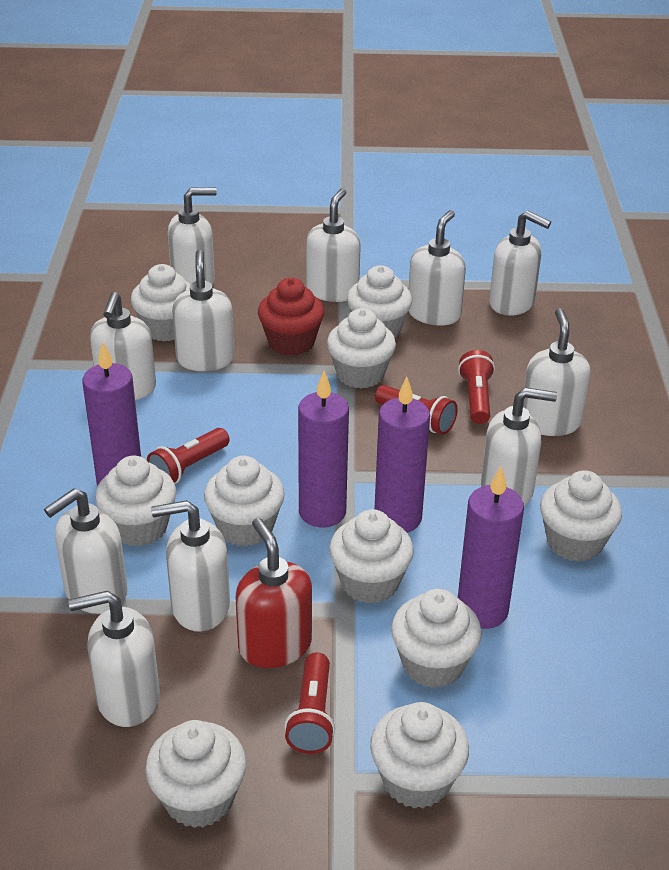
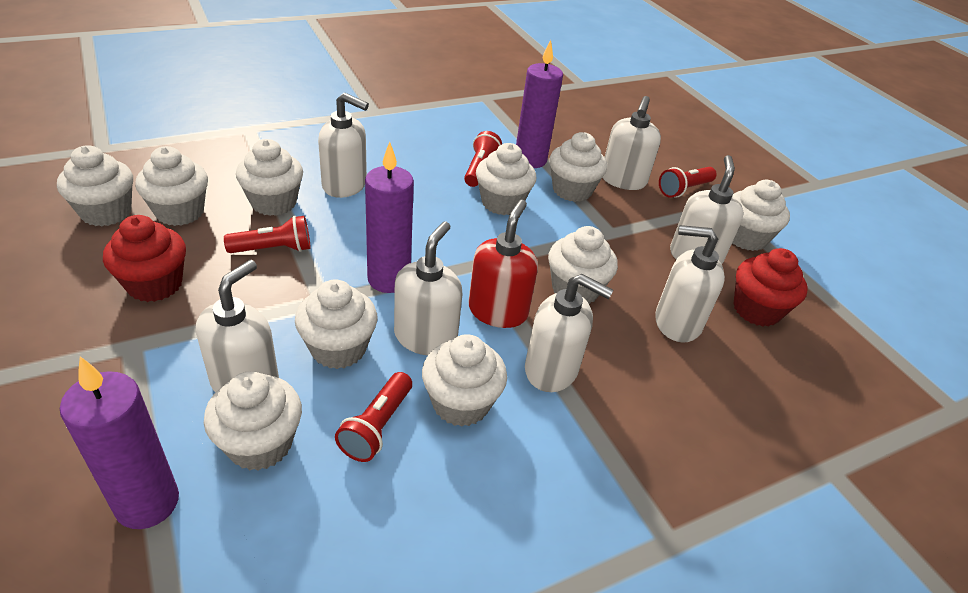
purple candle: 4 -> 3
red cupcake: 1 -> 2
white soap dispenser: 11 -> 7

